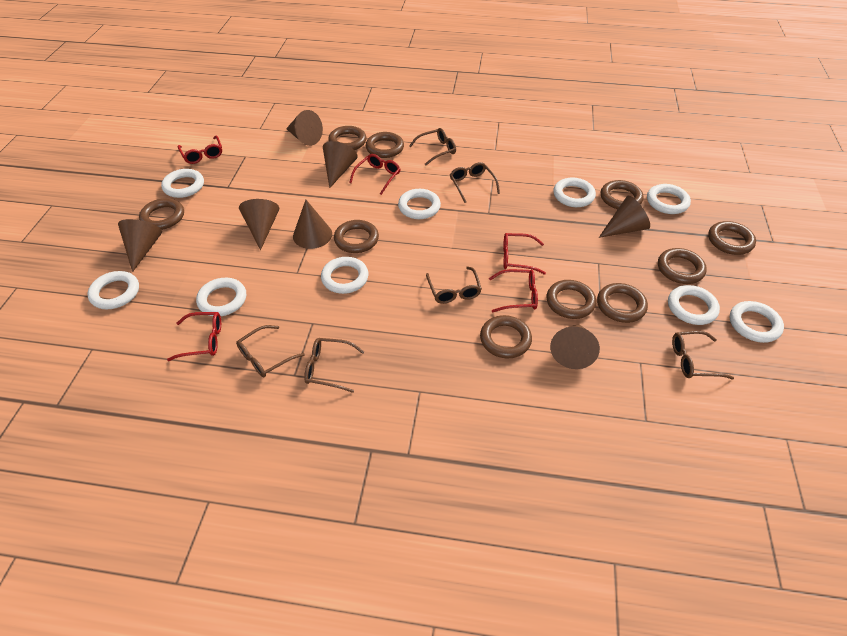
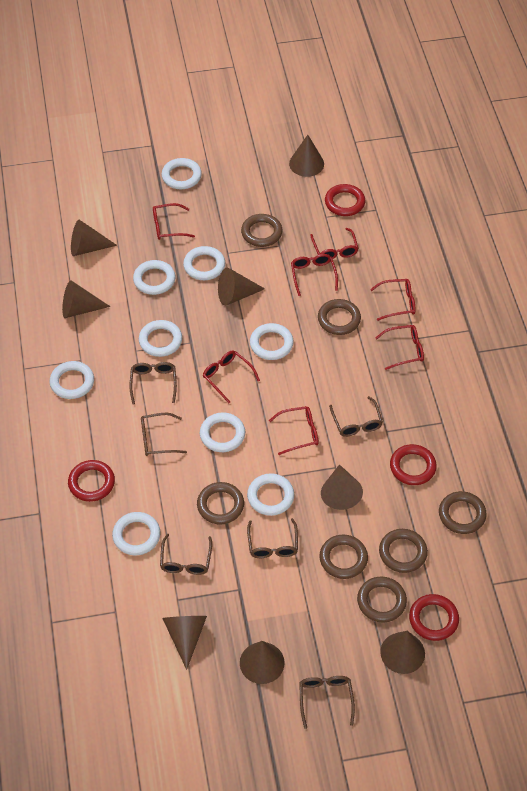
brown cone: 7 -> 8
brown ring: 10 -> 7
red glasses: 5 -> 7
red ring: 0 -> 4

